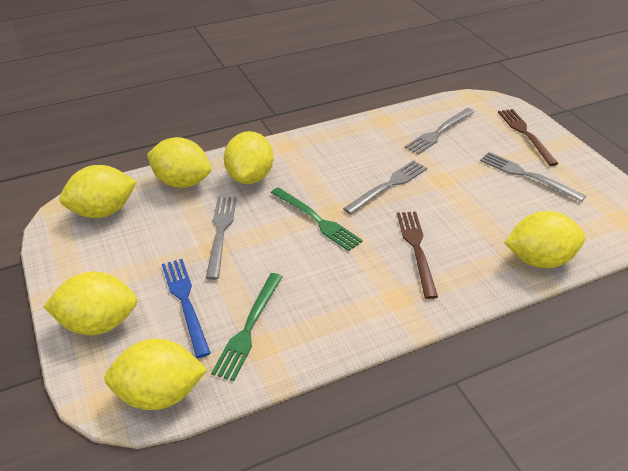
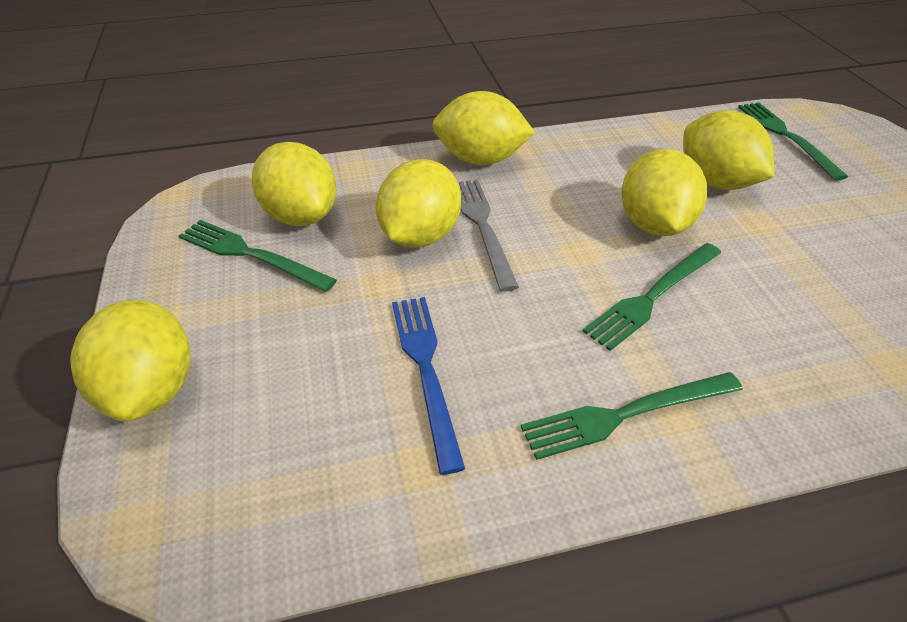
brown fork: 2 -> 0
green fork: 2 -> 4
grey fork: 4 -> 1

